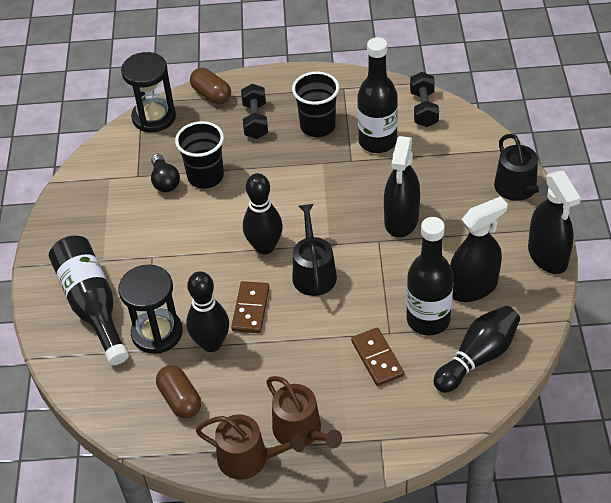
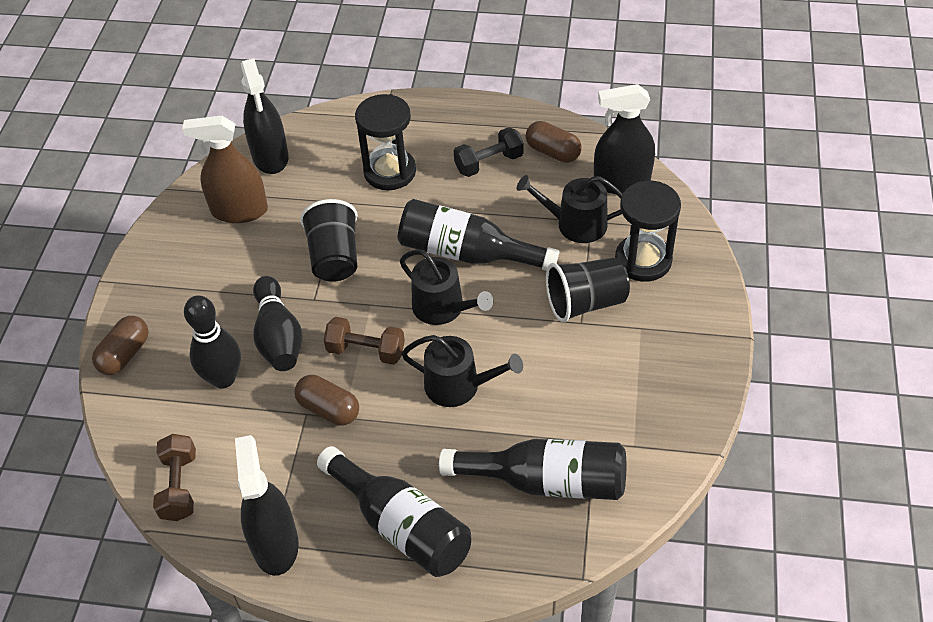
black bowling pin: 3 -> 2
black dumbbell: 2 -> 1
black light bulb: 1 -> 0
black watering can: 2 -> 3
brown capsule: 2 -> 3
brown domino: 2 -> 0
brown dumbbell: 0 -> 2
brown spray bottle: 0 -> 1
brown watering can: 2 -> 0

